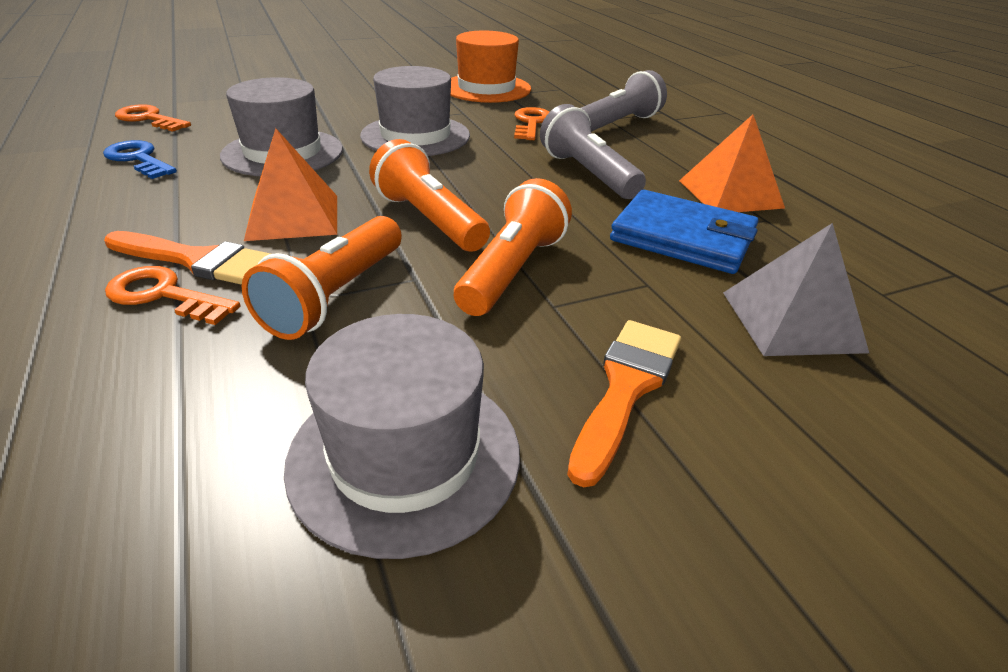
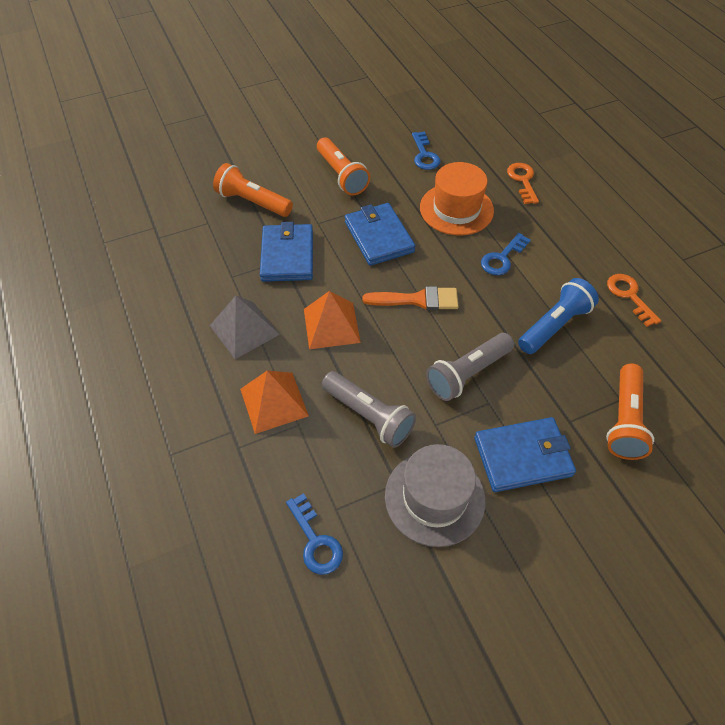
blue flashlight: 0 -> 1
blue key: 1 -> 3
blue wallet: 1 -> 3
grey hat: 3 -> 1
orange brush: 2 -> 1
orange key: 3 -> 2

